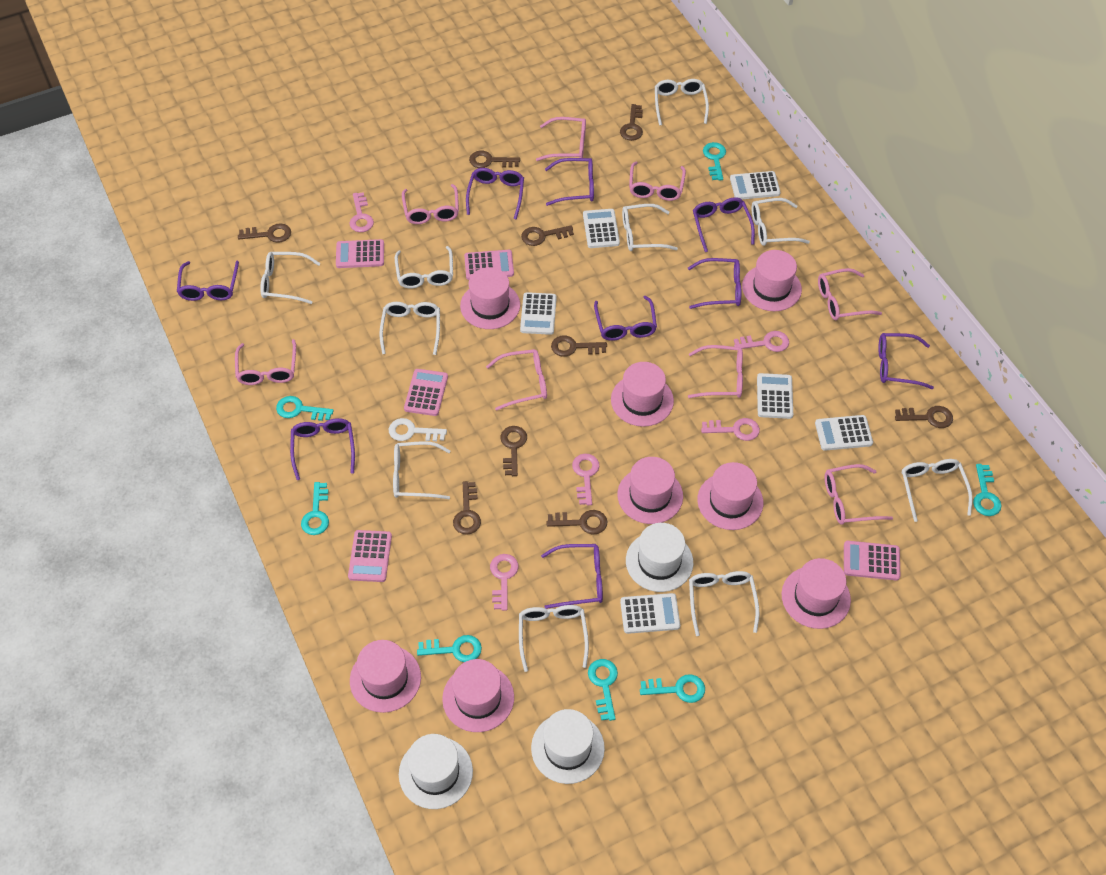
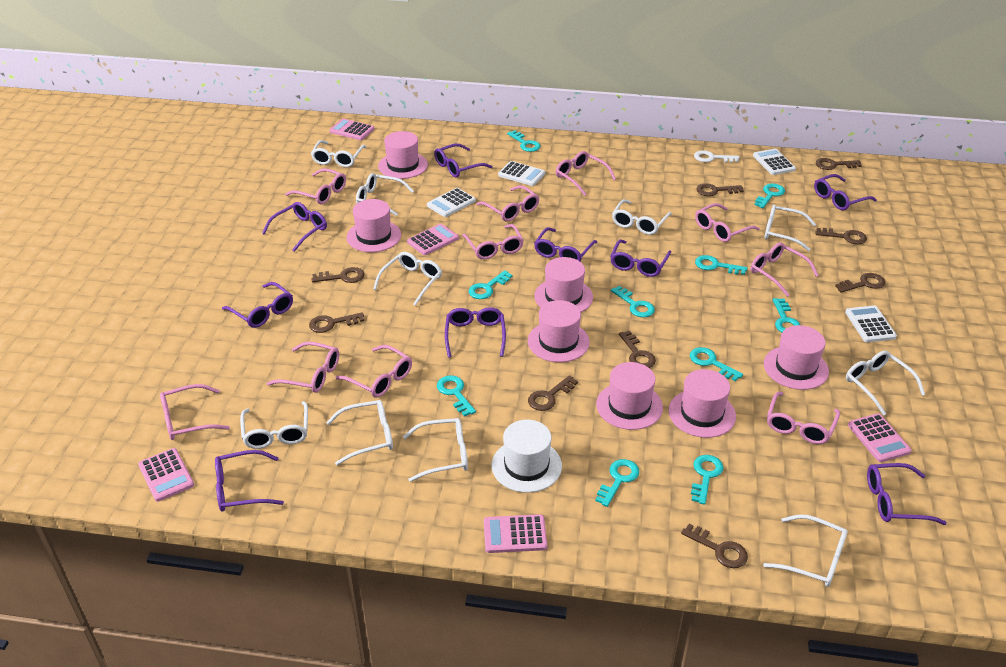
pink glasses: 8 -> 10
pink hat: 8 -> 7
pink key: 5 -> 0
turquoise key: 7 -> 10
white calculator: 6 -> 4
white hat: 3 -> 1

